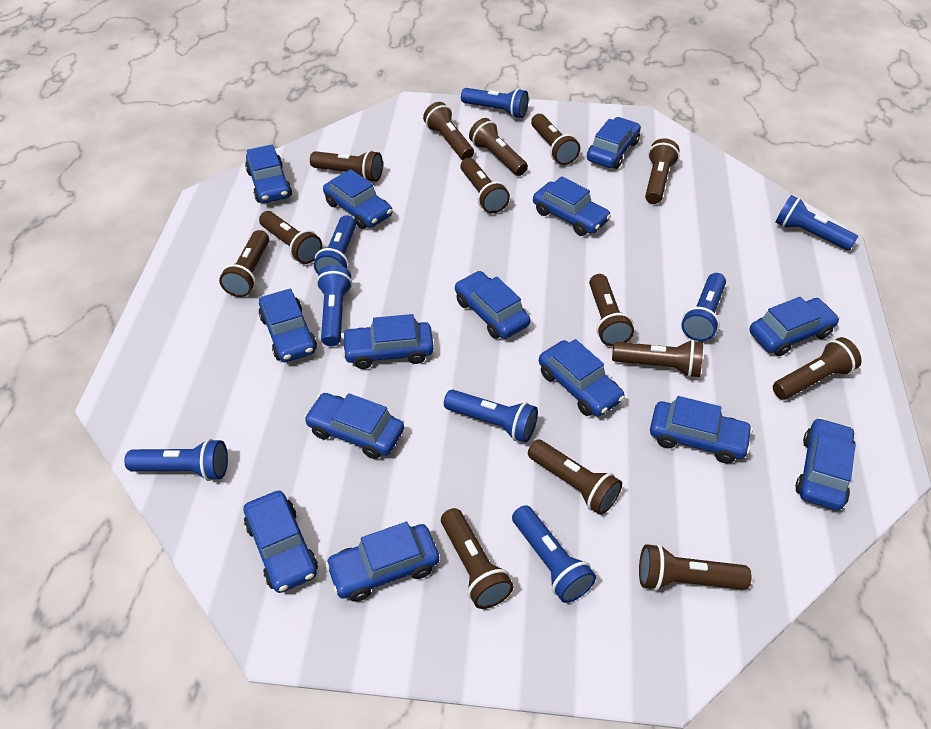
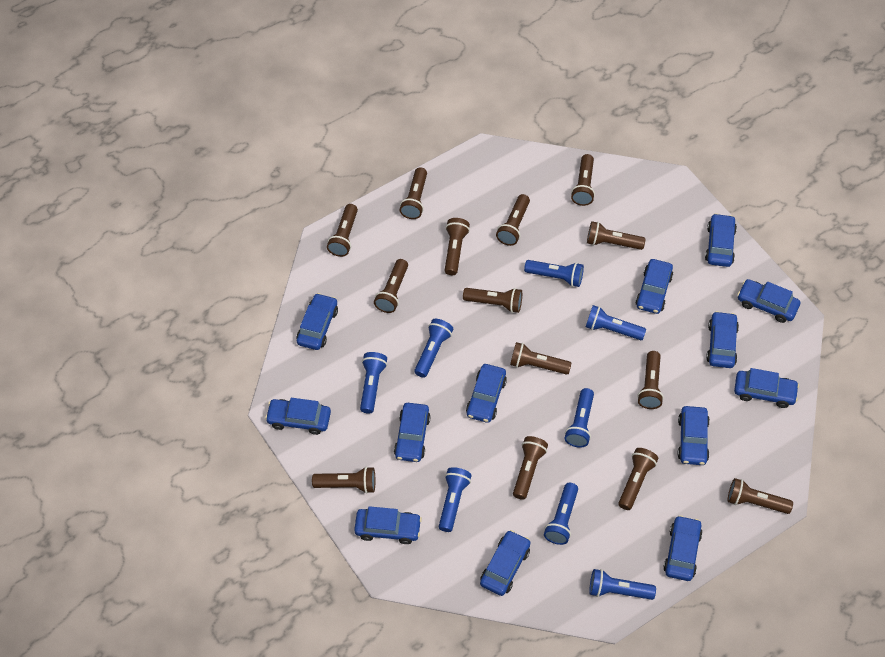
blue car: 14 -> 13

